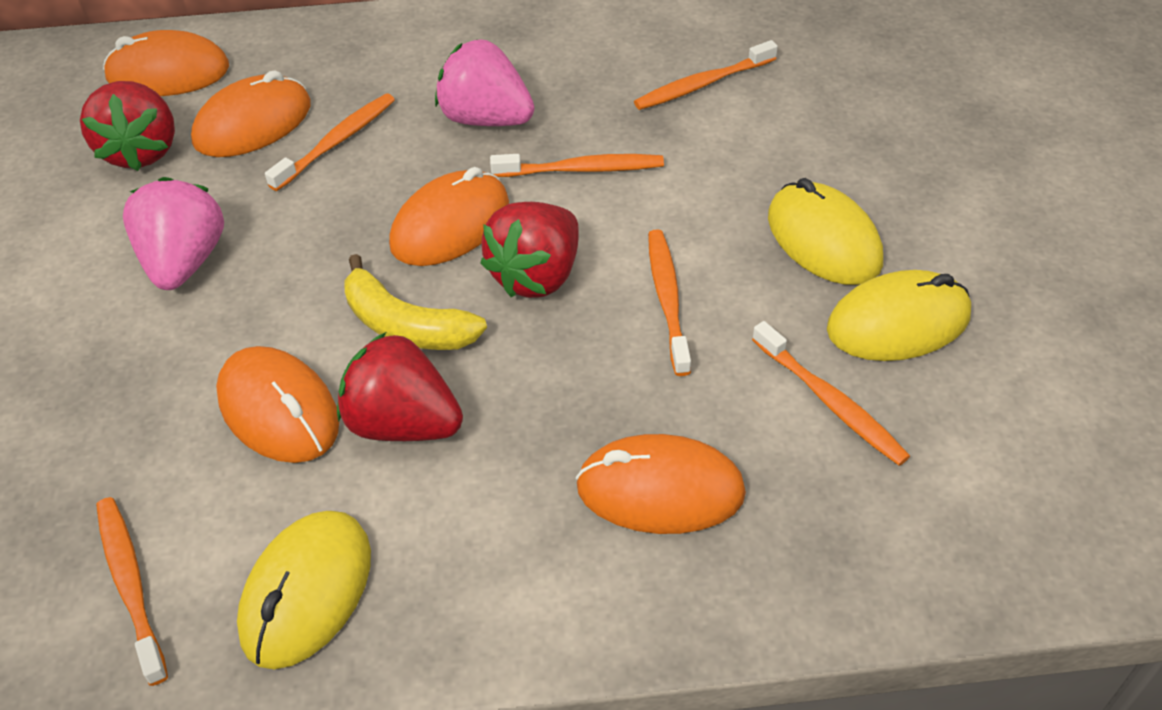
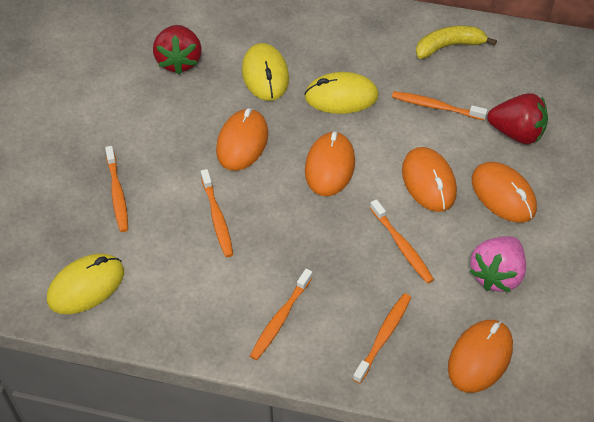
pink strawberry: 2 -> 1
red strawberry: 3 -> 2

